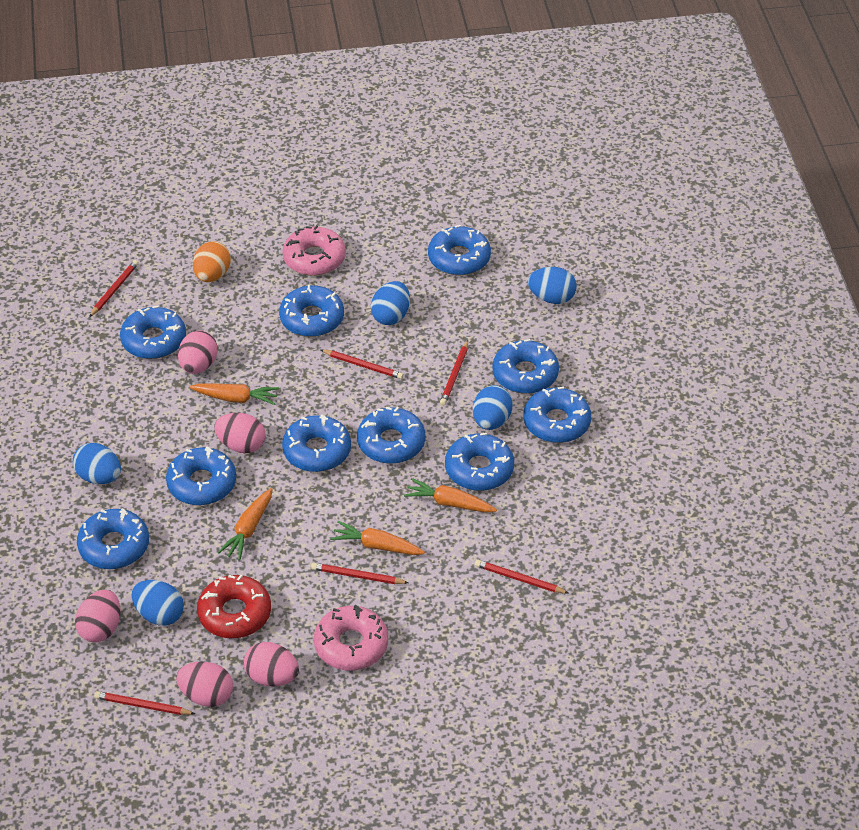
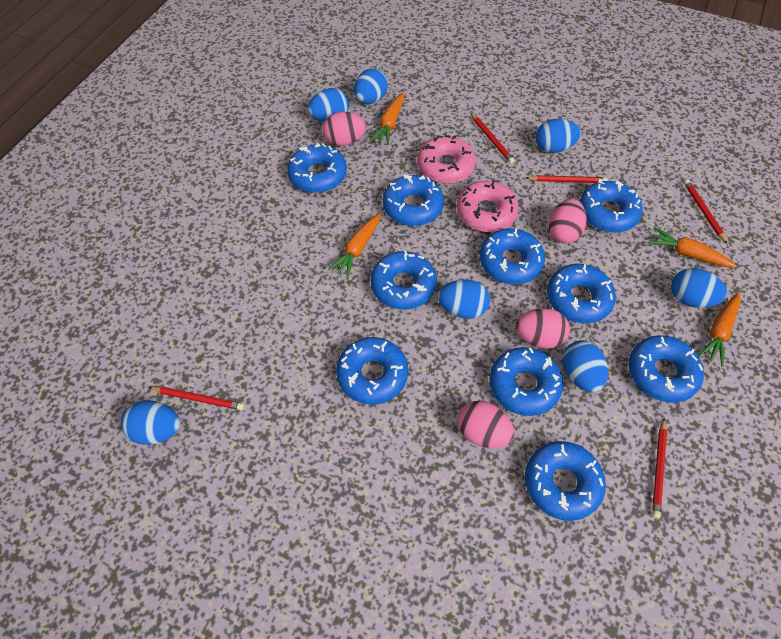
blue egg: 5 -> 7
orange egg: 1 -> 0
pink egg: 5 -> 4
red donut: 1 -> 0
red pencil: 6 -> 5

